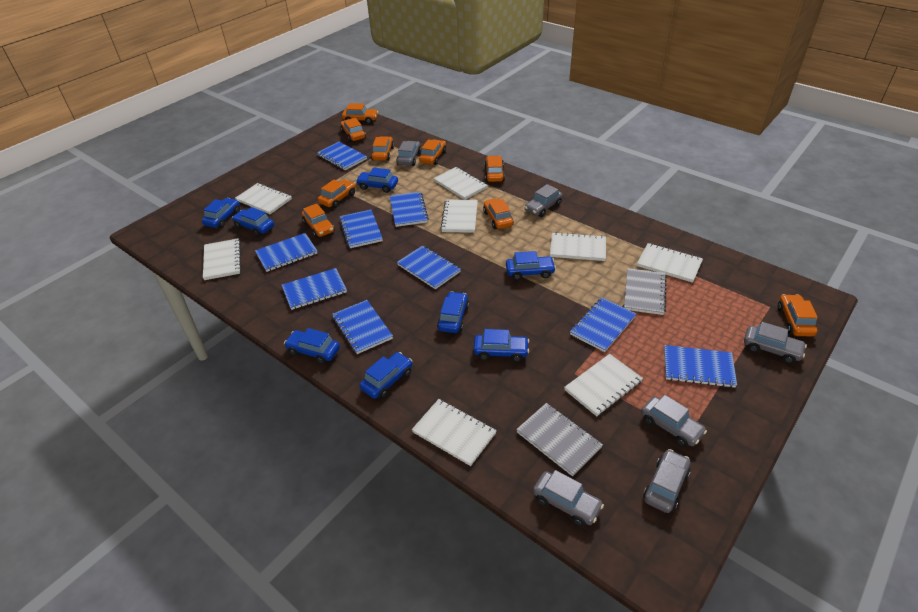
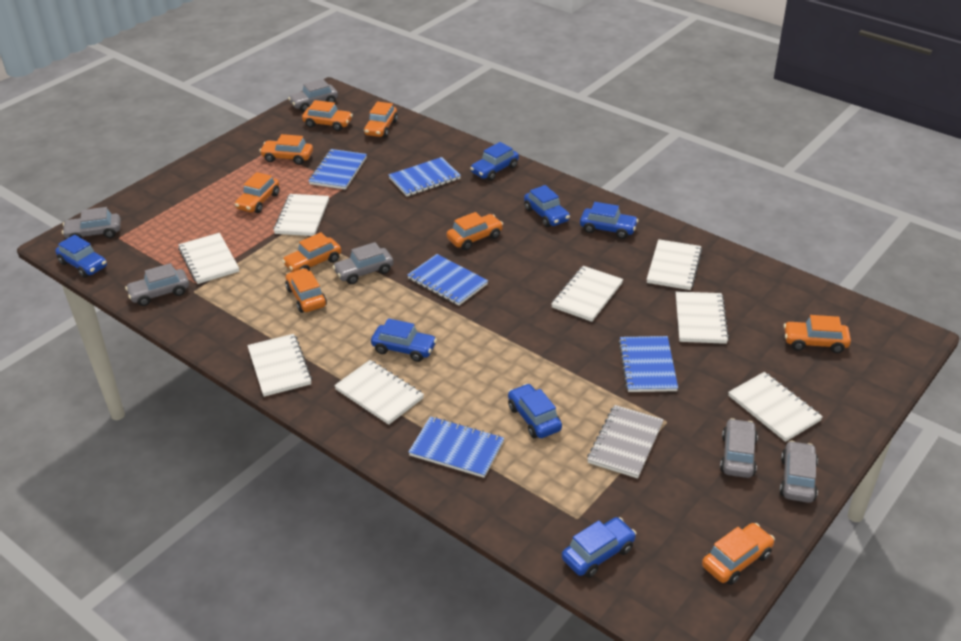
blue car: 8 -> 7
blue notebook: 9 -> 5
grey notebook: 2 -> 1

